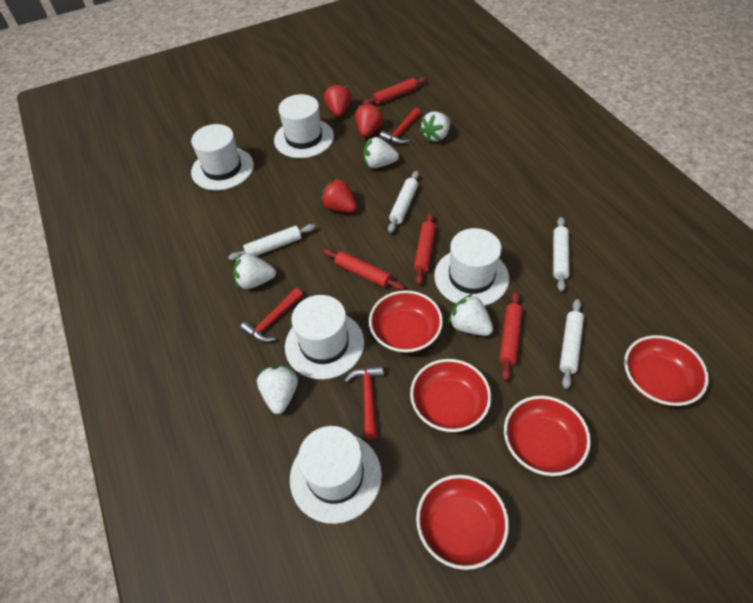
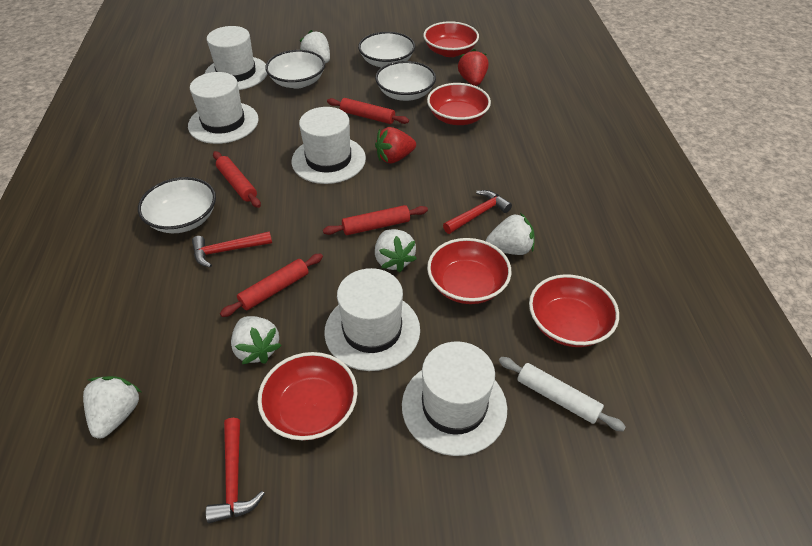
red strawberry: 3 -> 2
white bowl: 0 -> 4
white rolling pin: 4 -> 1

